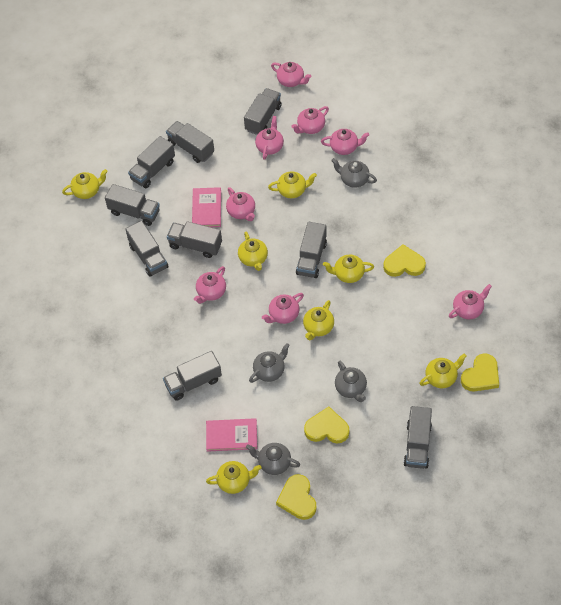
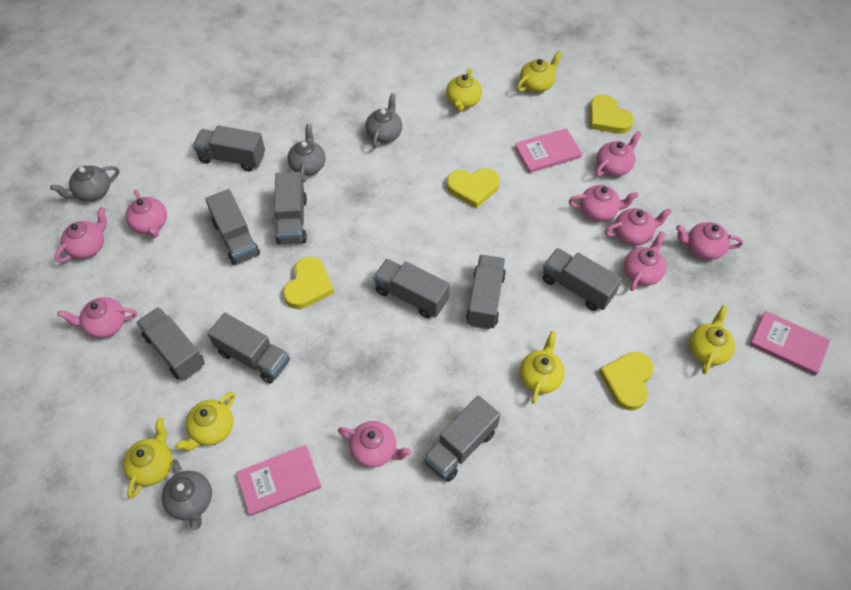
pink book: 2 -> 3
pink teapot: 8 -> 9
yellow teapot: 7 -> 6

